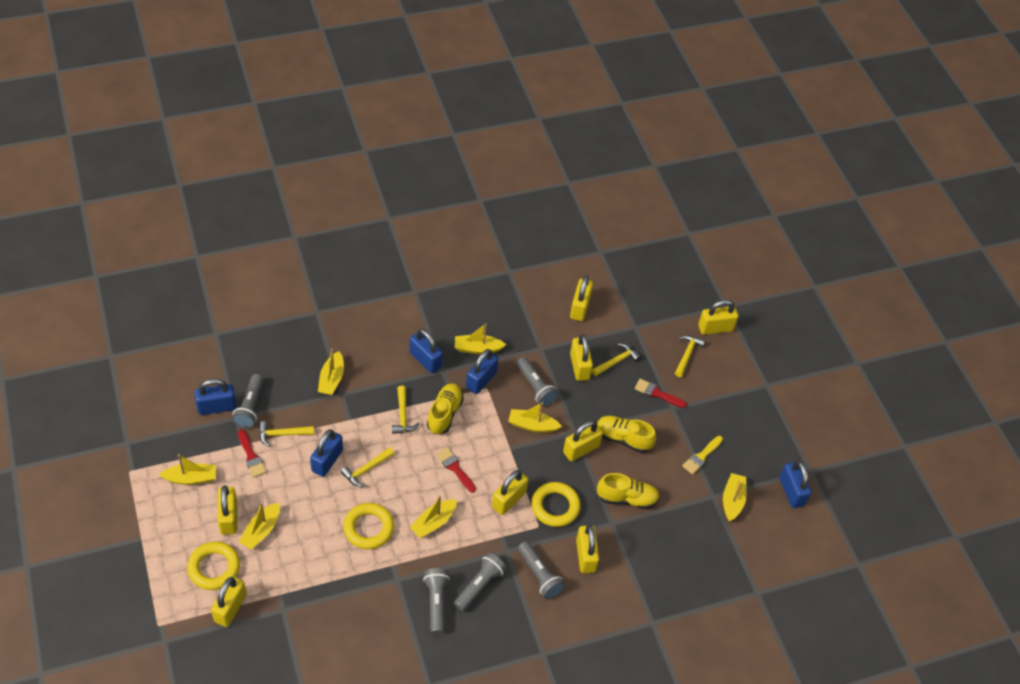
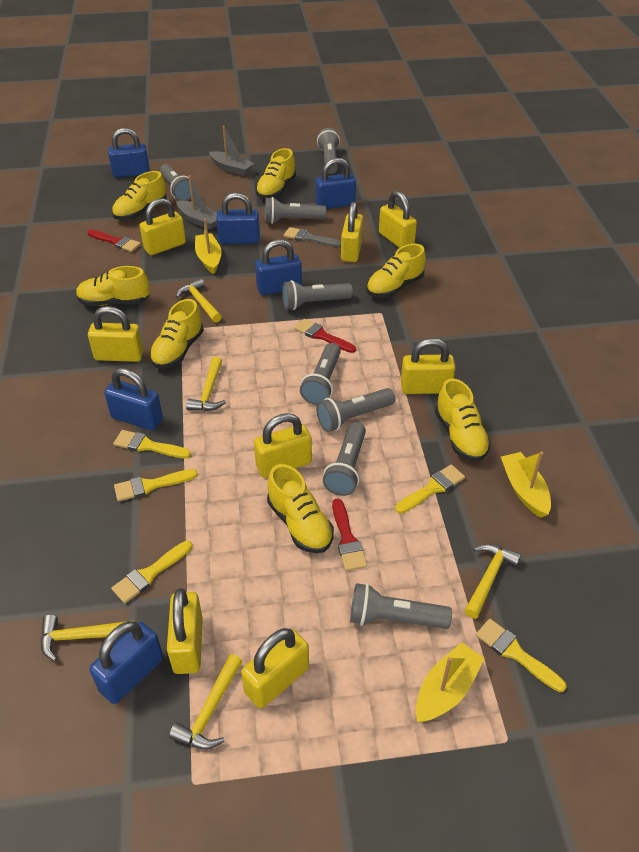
blue padlock: 5 -> 6
grey boat: 0 -> 2
grey brush: 0 -> 1
grey flashlight: 5 -> 8
yellow boat: 7 -> 3
yellow brush: 1 -> 5
yellow ring: 3 -> 0
yellow shoe: 3 -> 7

